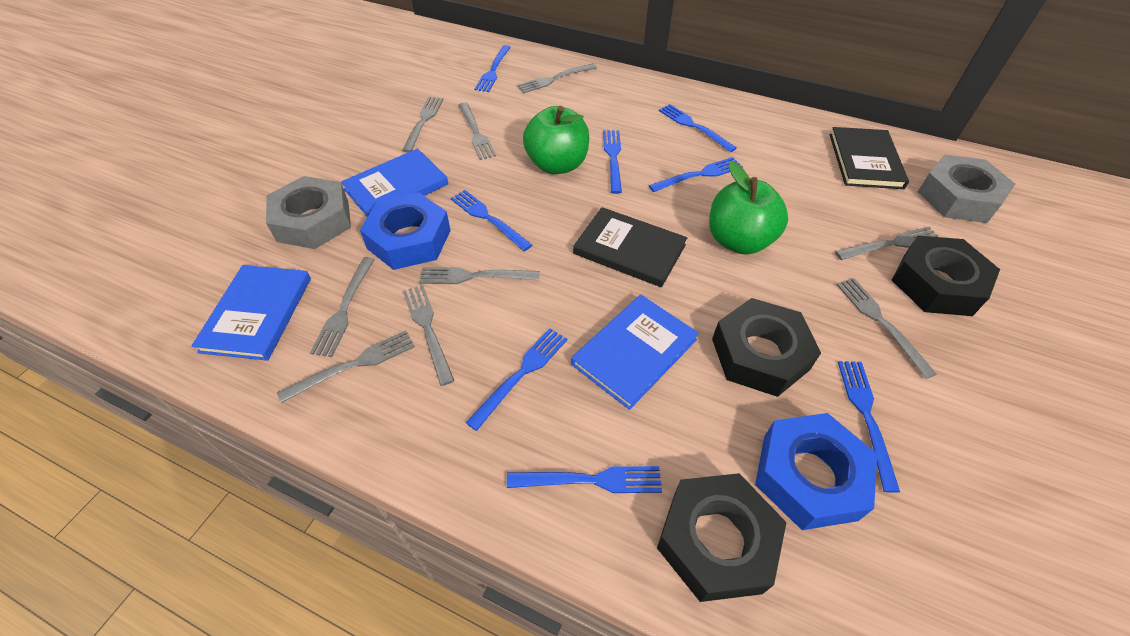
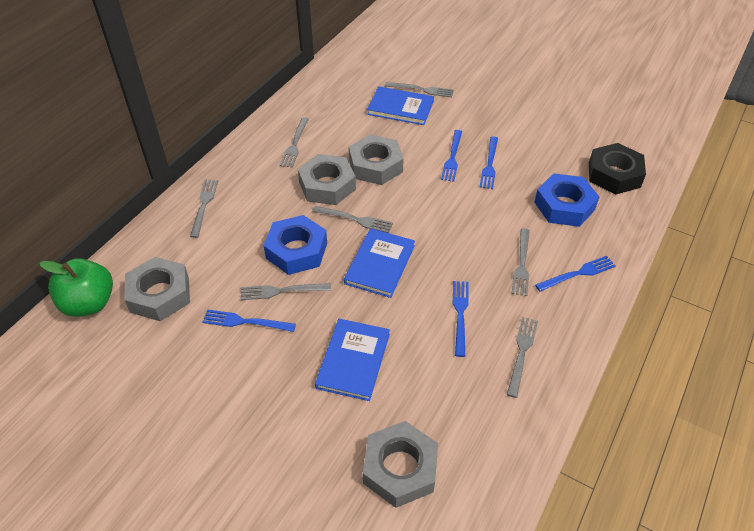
black book: 2 -> 0
black nut: 3 -> 1
blue fork: 8 -> 5
green apple: 2 -> 1
grey fork: 9 -> 7
grey nut: 2 -> 4

